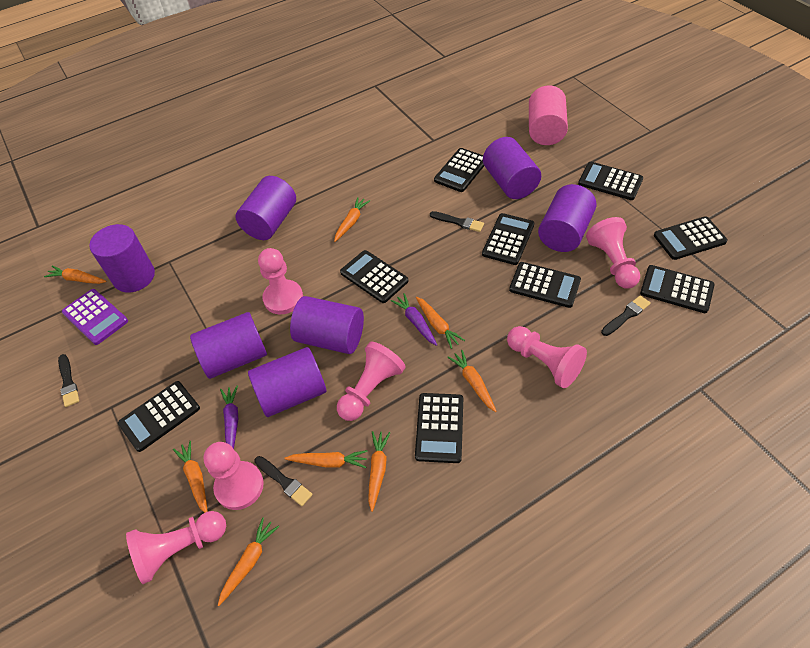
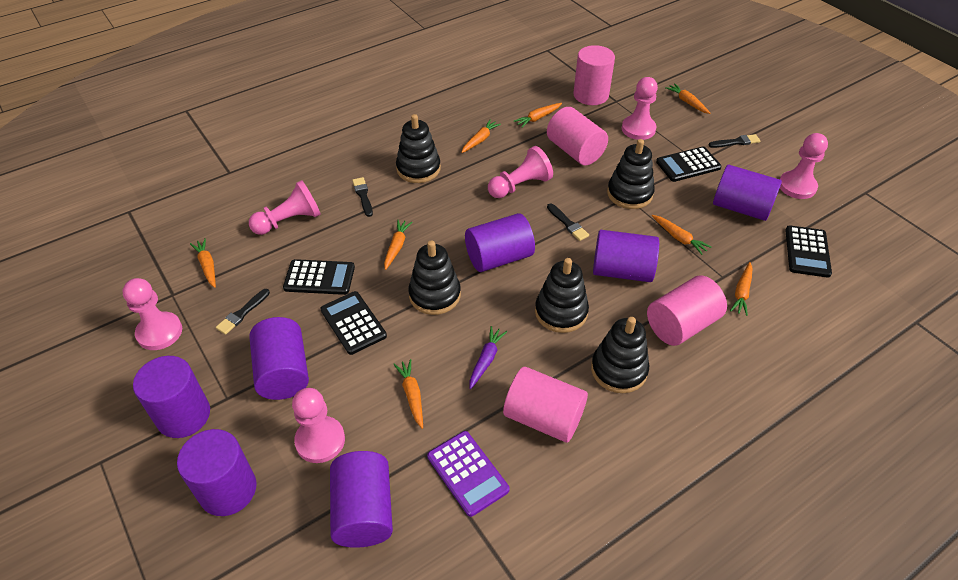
black calculator: 9 -> 4
black stacking toy: 0 -> 5
pink cylinder: 1 -> 4
purple carrot: 2 -> 1

